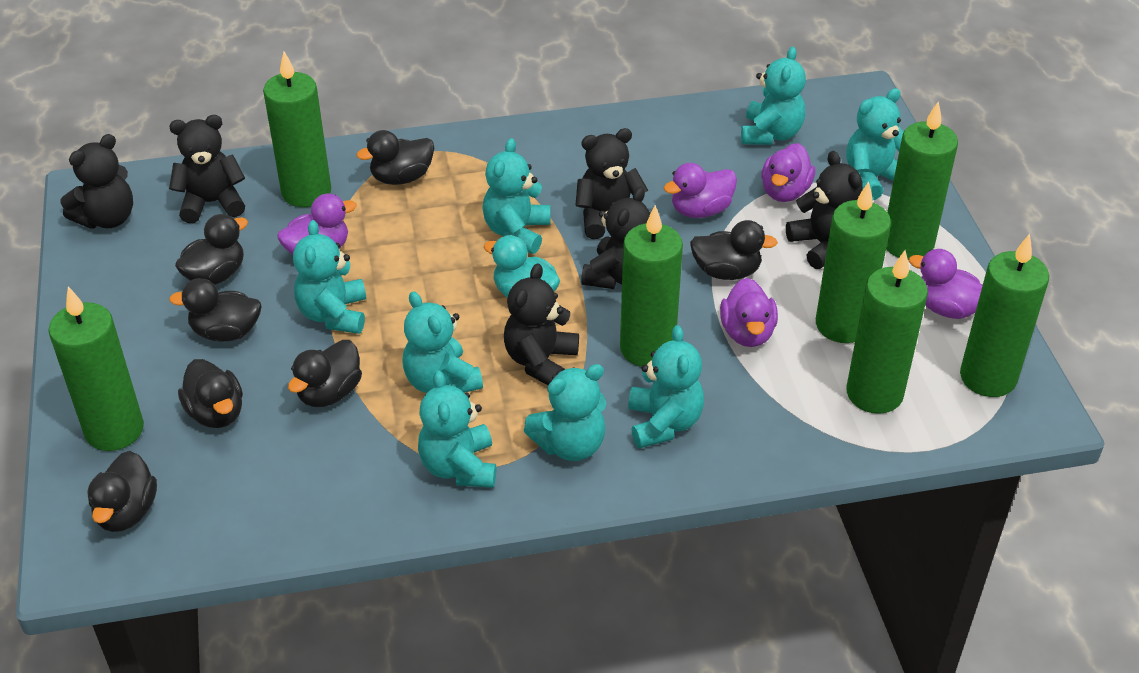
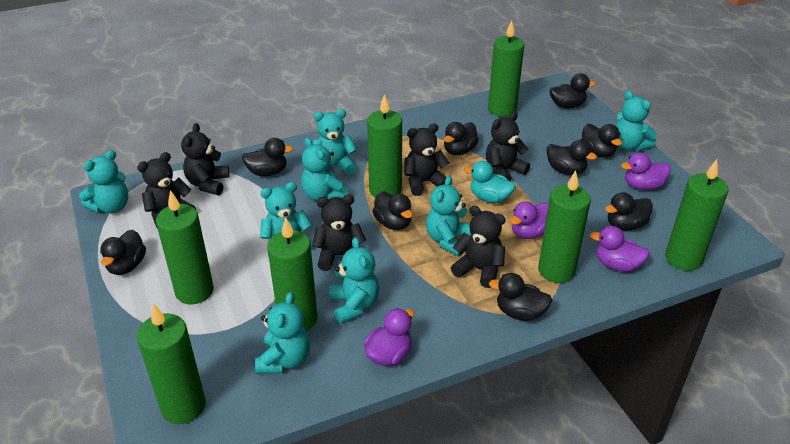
black duck: 7 -> 9
purple duck: 5 -> 4

